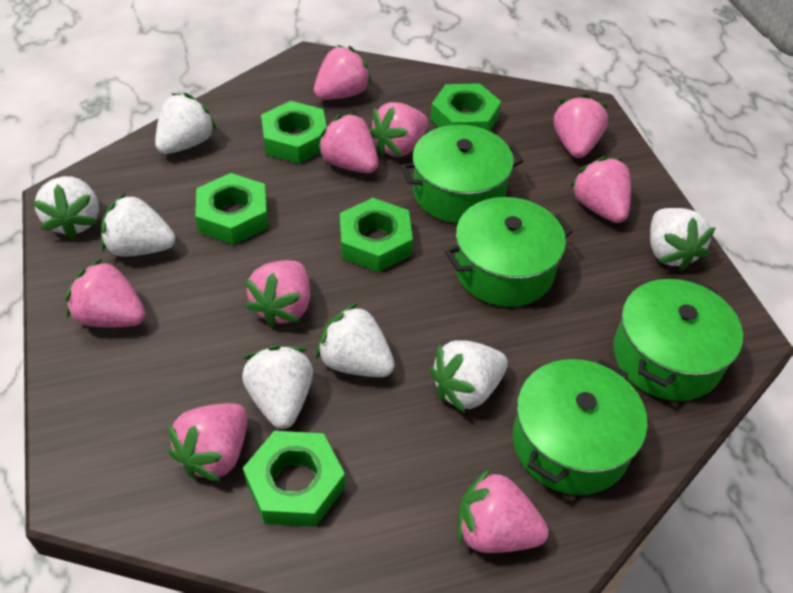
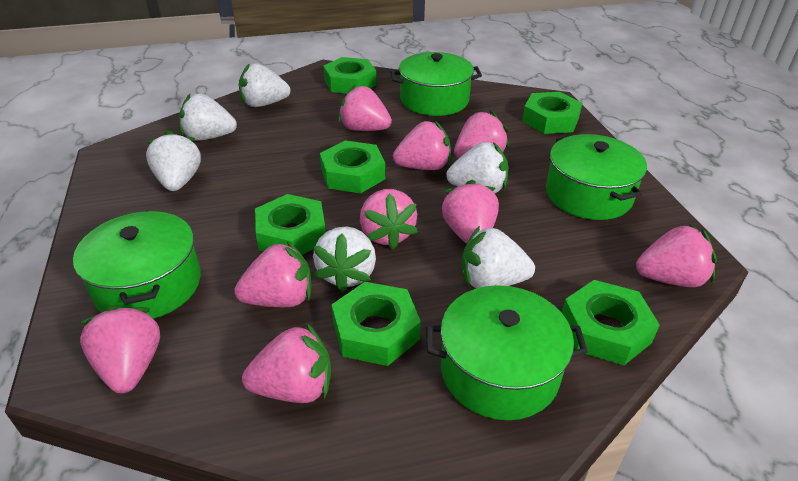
green nut: 5 -> 6
white strawberry: 7 -> 6

